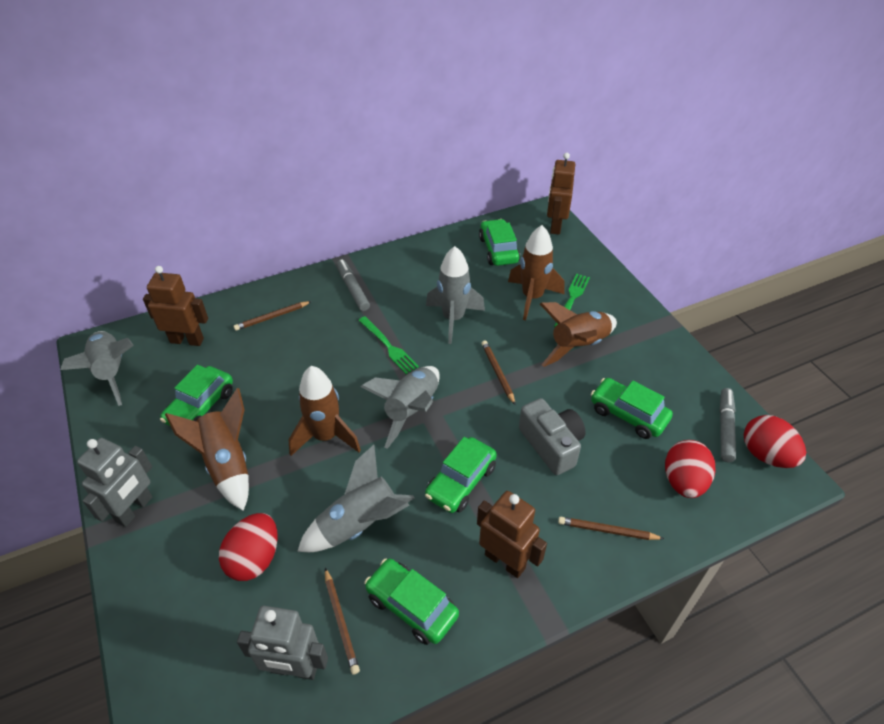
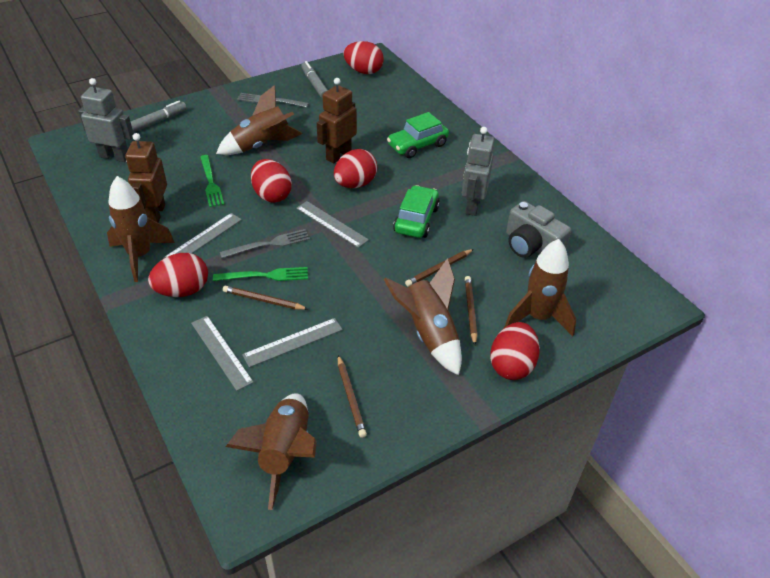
brown robot: 3 -> 2
brown rocket: 4 -> 5
green car: 5 -> 2
grey fork: 0 -> 2
grey rocket: 4 -> 0
grey ruler: 0 -> 4
red egg: 3 -> 5

